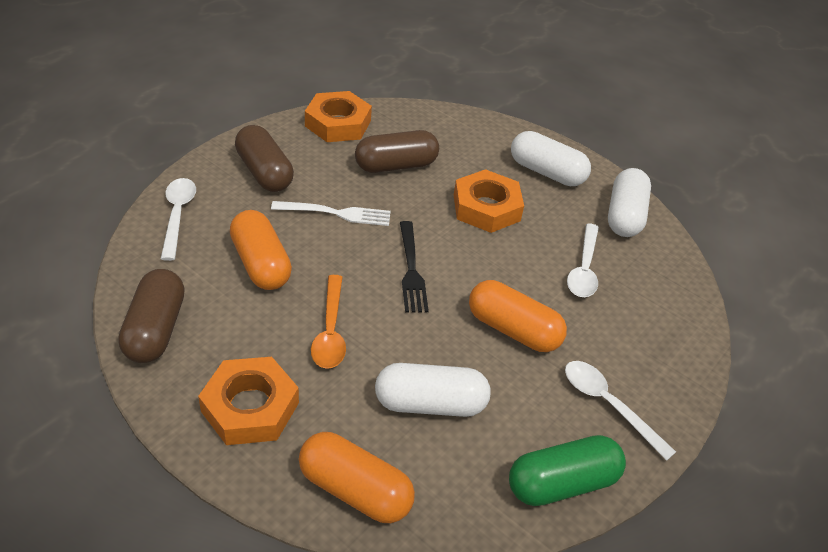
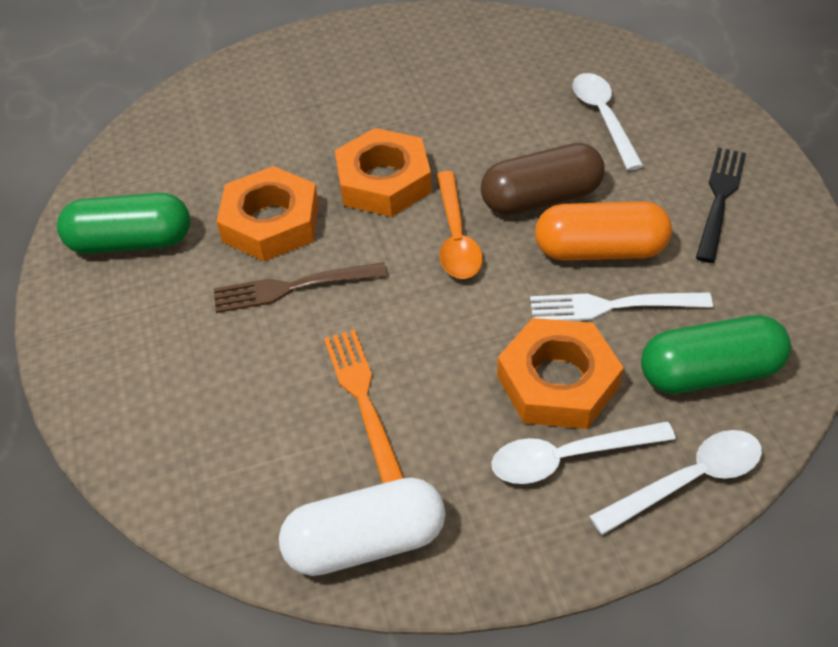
brown capsule: 3 -> 1
brown fork: 0 -> 1
green capsule: 1 -> 2
orange capsule: 3 -> 1
orange fork: 0 -> 1
white capsule: 3 -> 1

